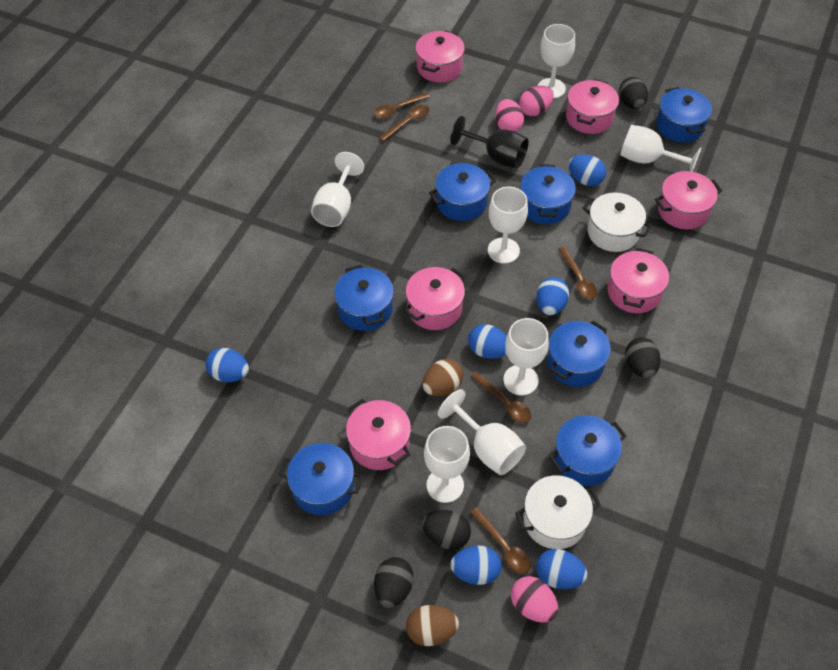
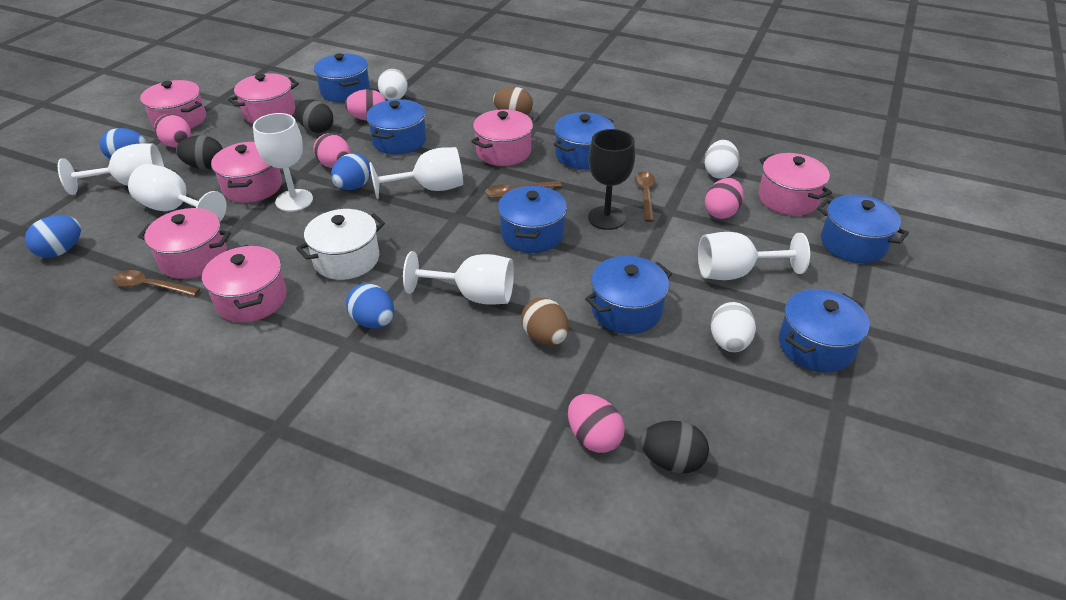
black egg: 4 -> 3
blue egg: 6 -> 4
brown spoon: 5 -> 3
pink egg: 3 -> 5
pink pot: 6 -> 7
white egg: 0 -> 3
white goblet: 7 -> 6
white pot: 2 -> 1

